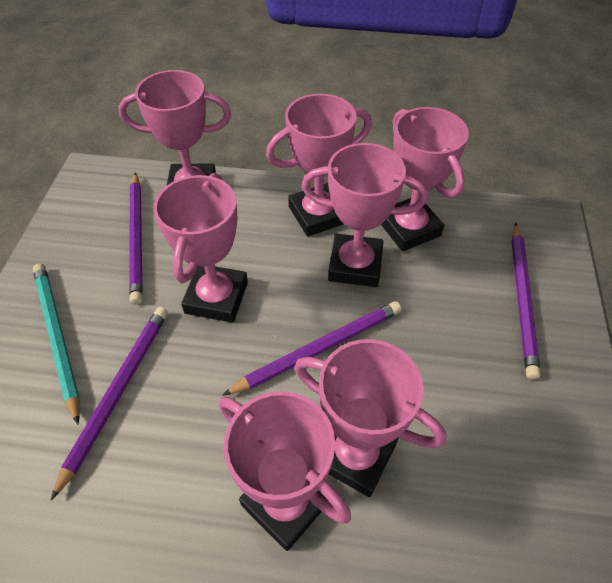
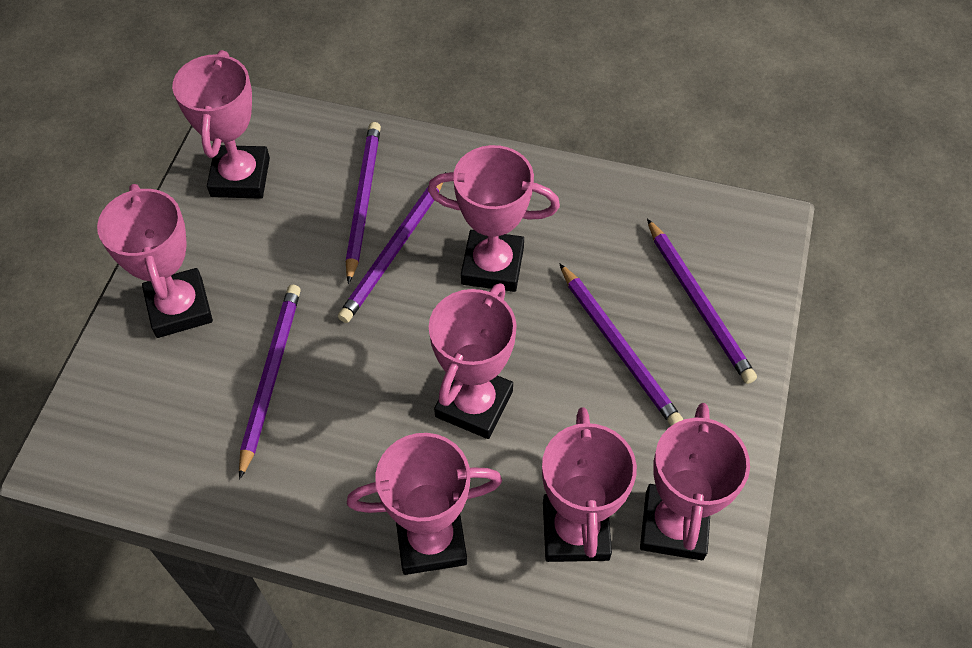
purple pencil: 4 -> 5
turquoise pencil: 1 -> 0

